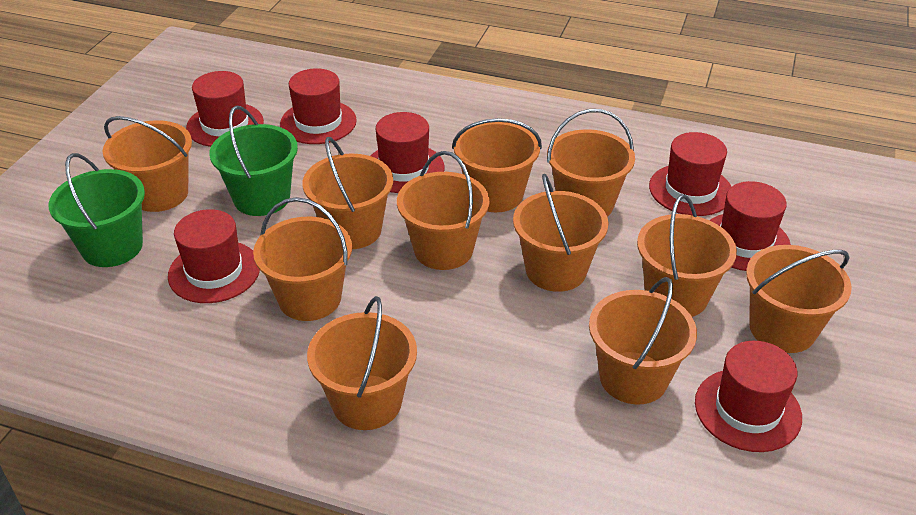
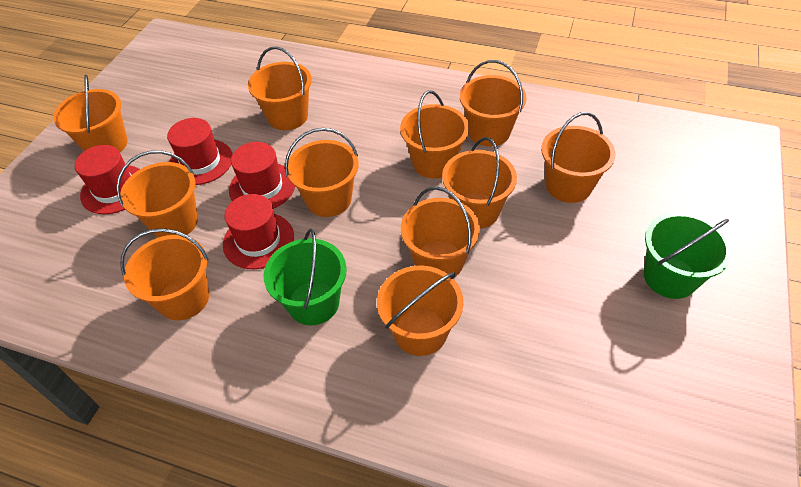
red hat: 7 -> 4

